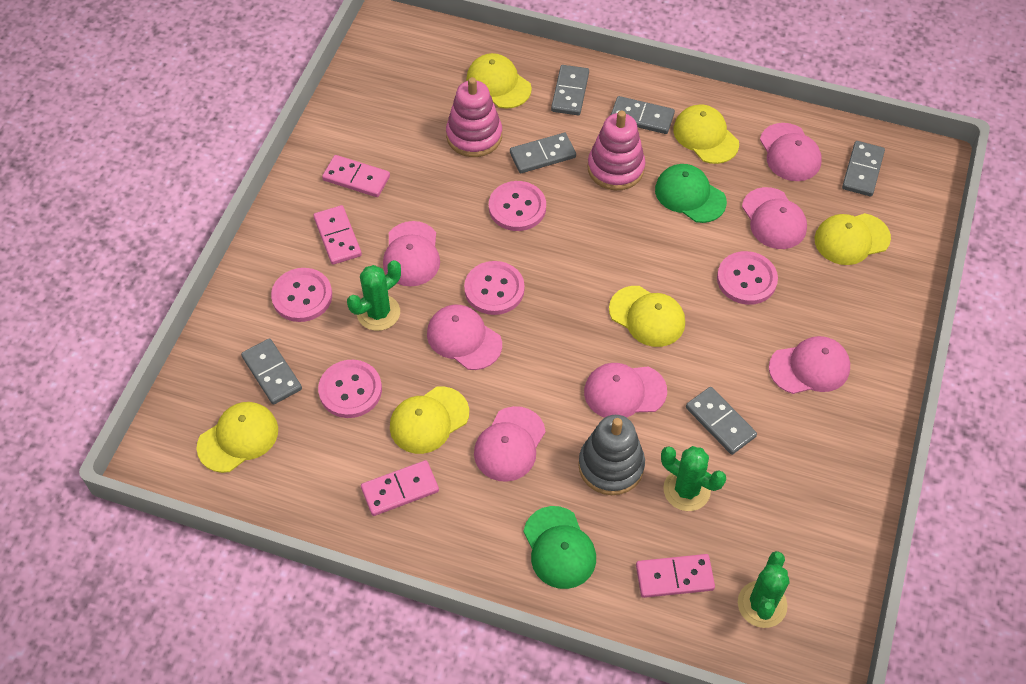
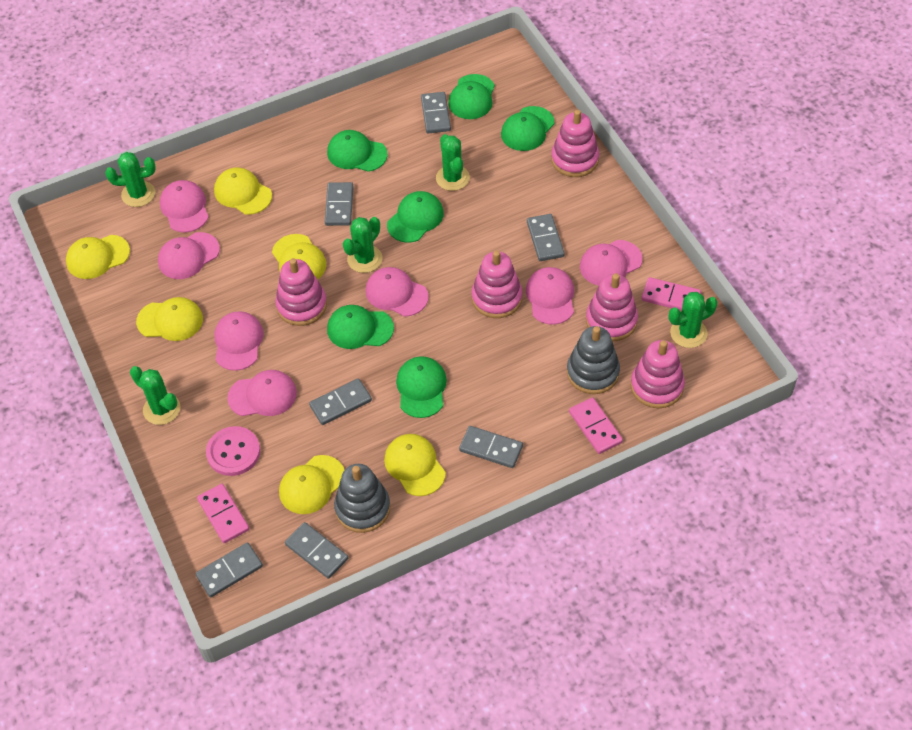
green cactus: 3 -> 5
green cap: 2 -> 6
grey domino: 6 -> 7
grey stacking toy: 1 -> 2
pink button: 5 -> 1
pink domino: 4 -> 3
pink stacking toy: 2 -> 5

